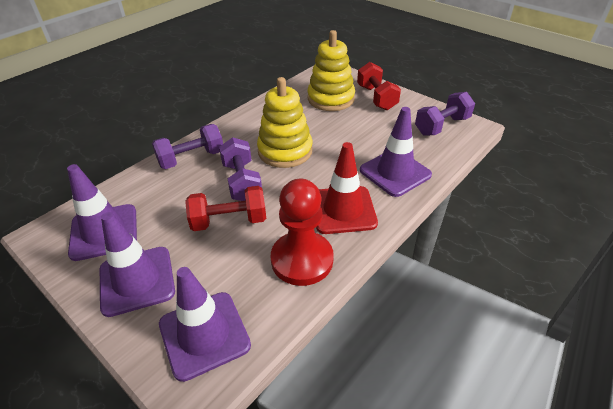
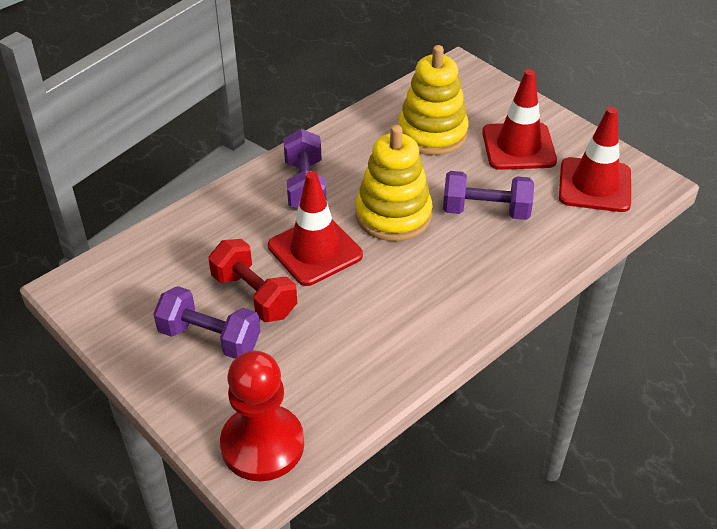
purple traffic cone: 4 -> 0
red dumbbell: 2 -> 1
red traffic cone: 1 -> 3

